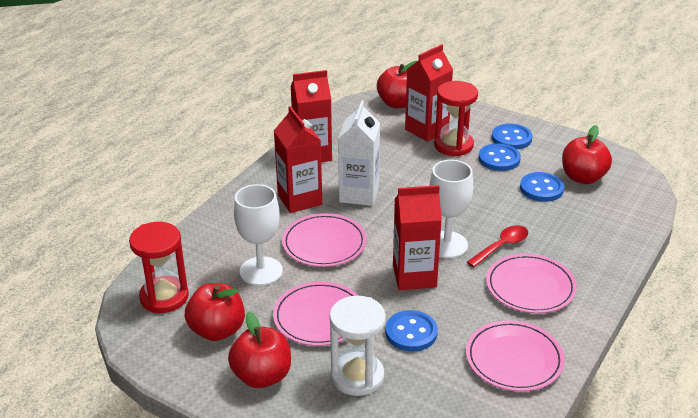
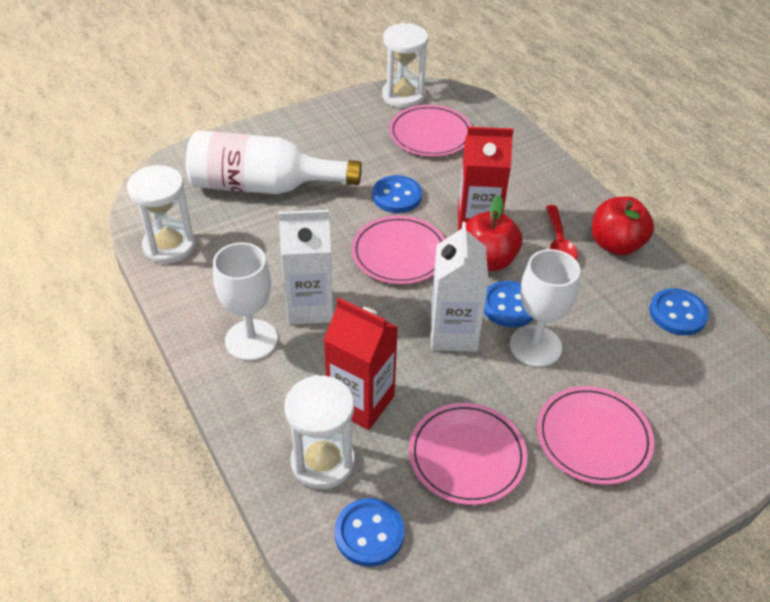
red apple: 4 -> 2
red carton: 4 -> 2
red hourglass: 2 -> 0
white bottle: 0 -> 1
white carton: 1 -> 2
white hourglass: 1 -> 3

